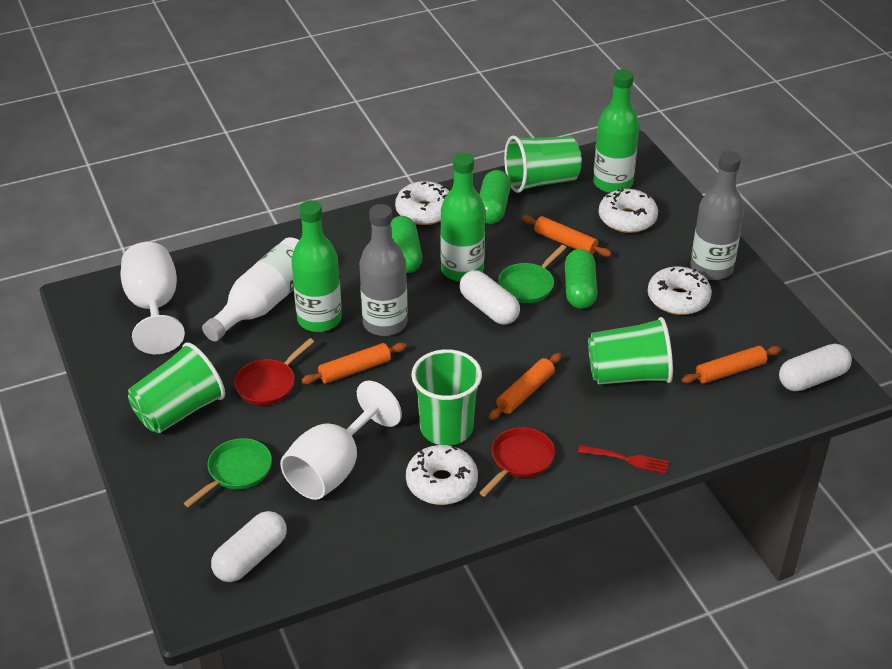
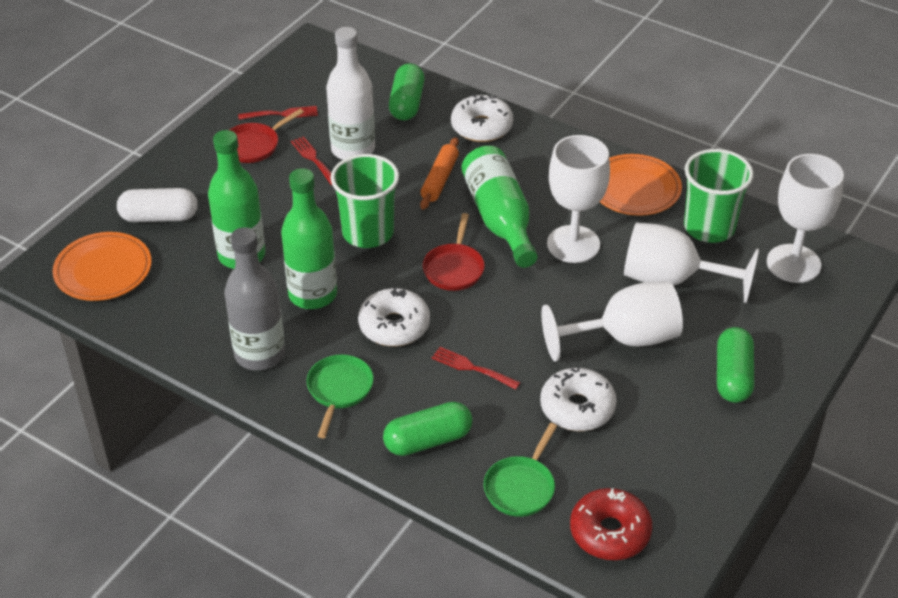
green cup: 4 -> 2
grey bottle: 2 -> 1
orange plate: 0 -> 2
orange rolling pin: 4 -> 1
red donut: 0 -> 1
red fork: 1 -> 3
white capsule: 3 -> 1
white donut: 4 -> 3
white goblet: 2 -> 4

